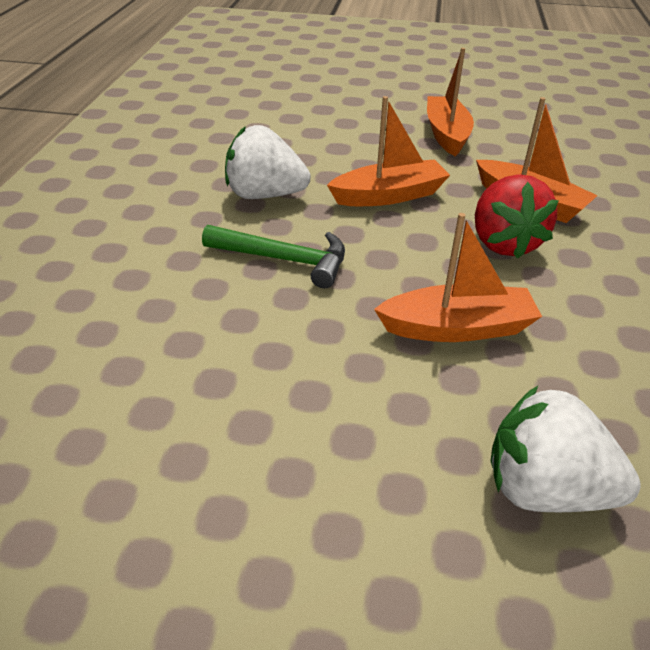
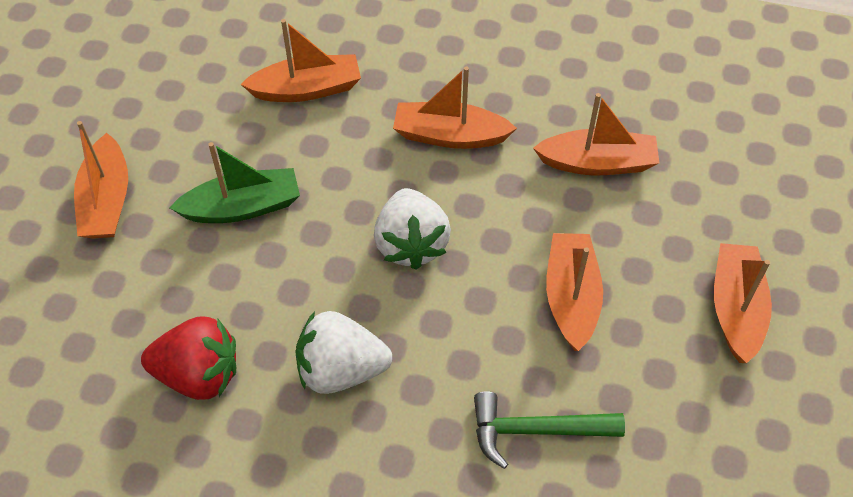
green boat: 0 -> 1
orange boat: 4 -> 6

